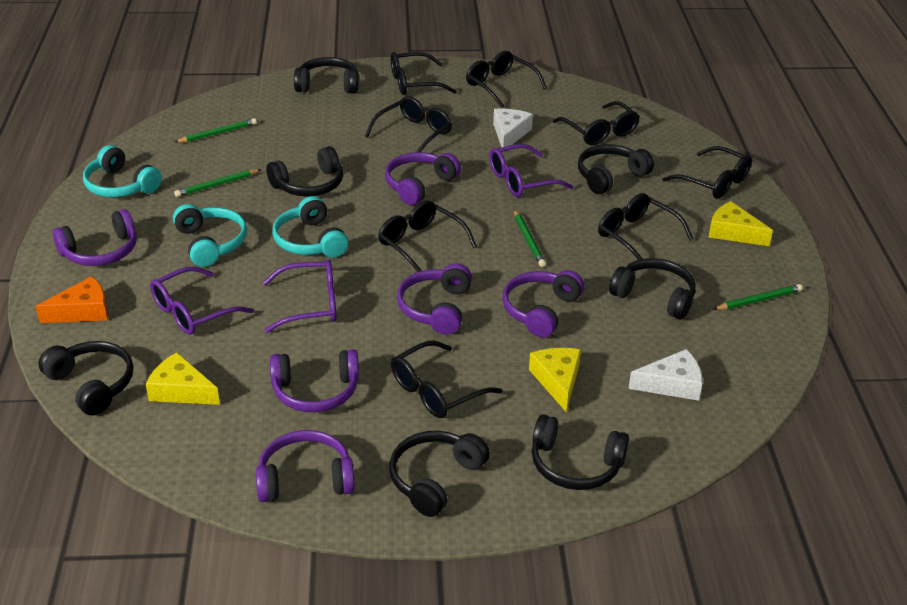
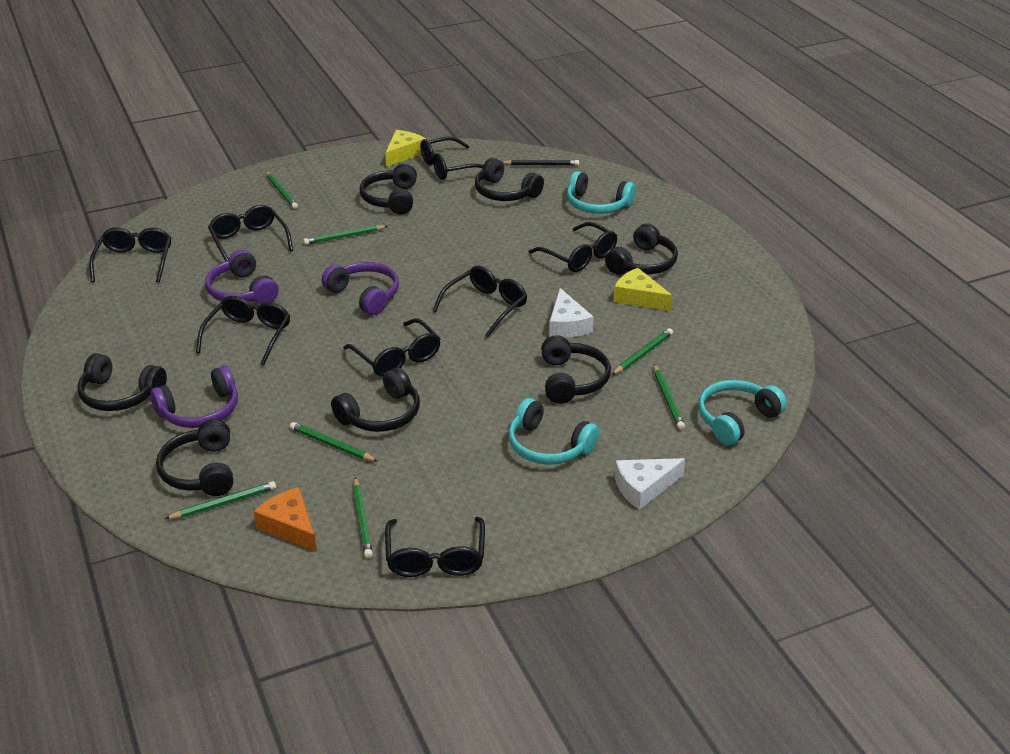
black pencil: 0 -> 1
green pencil: 4 -> 7
purple glasses: 3 -> 0
purple headphones: 6 -> 3
yellow cheese: 3 -> 2

